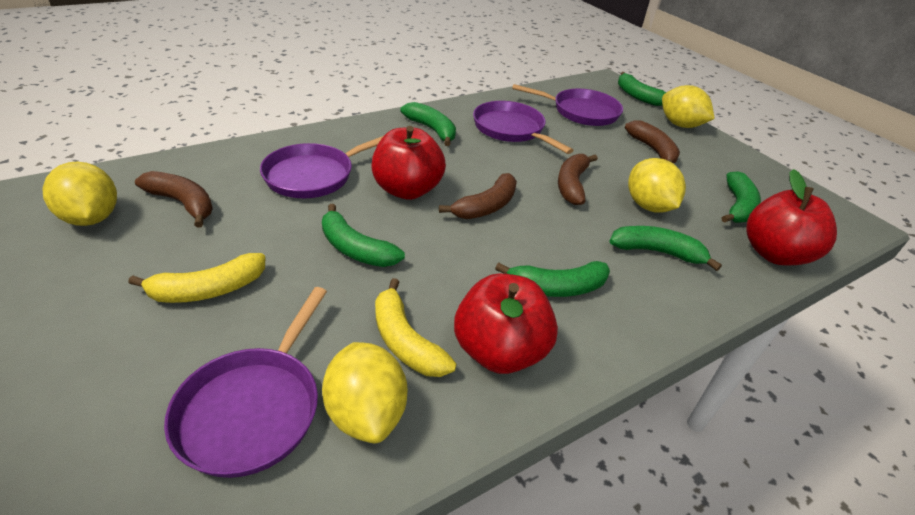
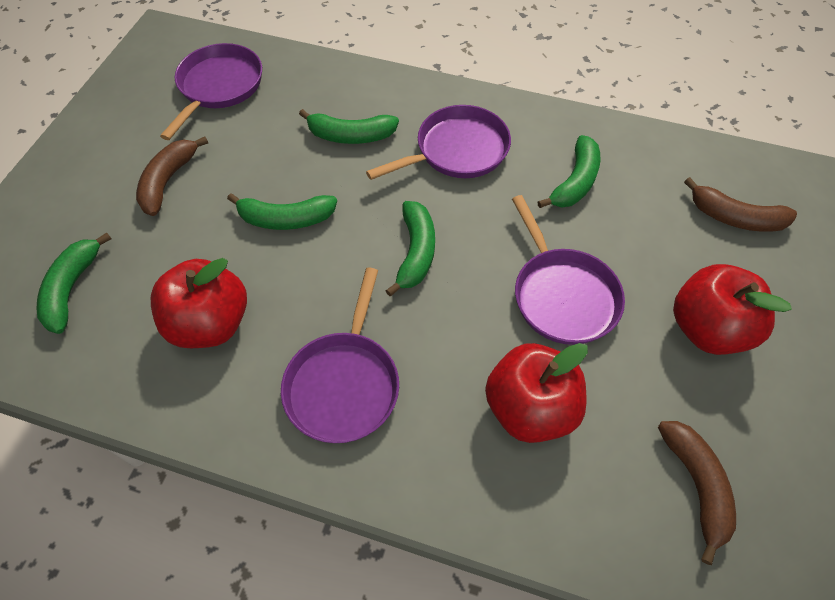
brown banana: 4 -> 3
green banana: 6 -> 5
yellow banana: 2 -> 0
yellow lemon: 4 -> 0

